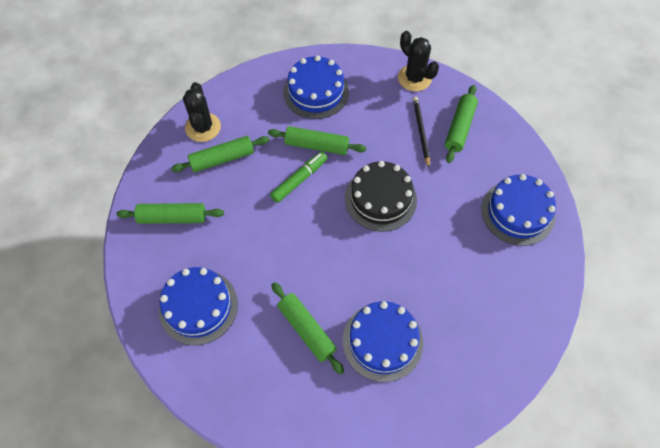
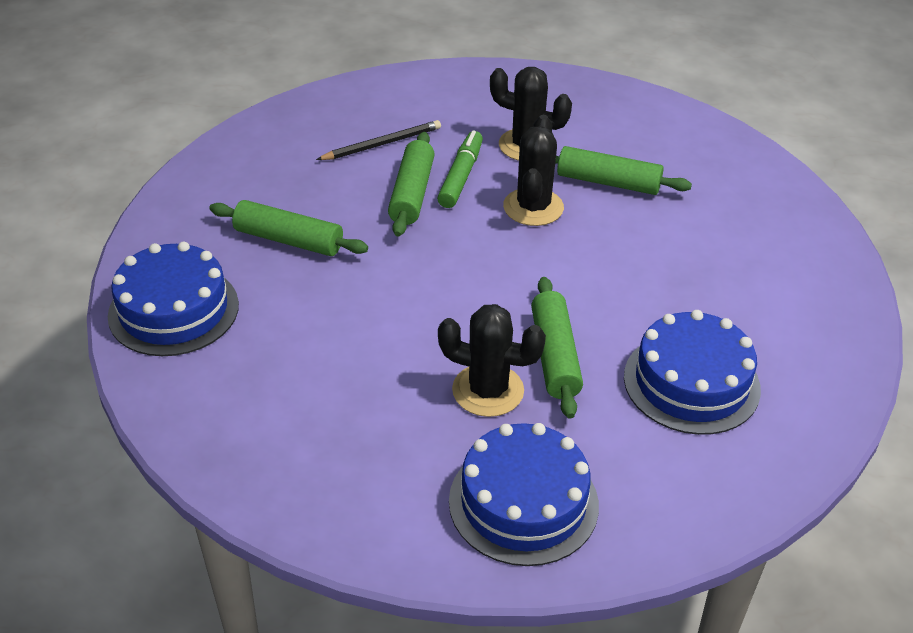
black cactus: 2 -> 3
black cake: 1 -> 0
blue cake: 4 -> 3
green rolling pin: 5 -> 4

